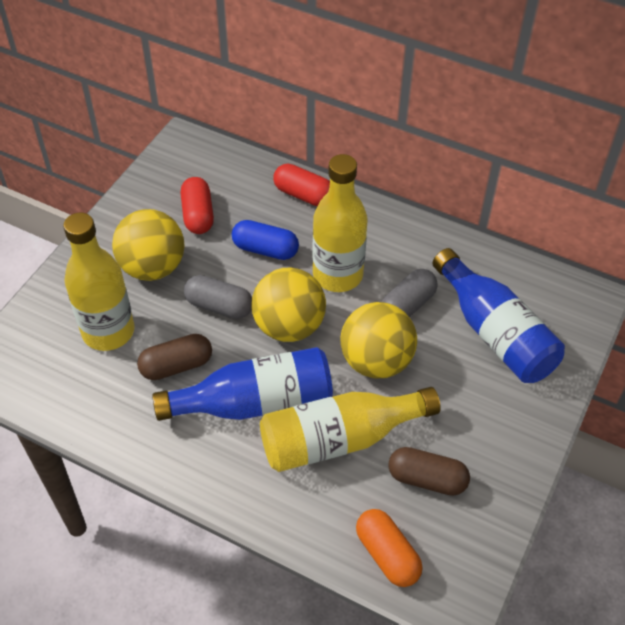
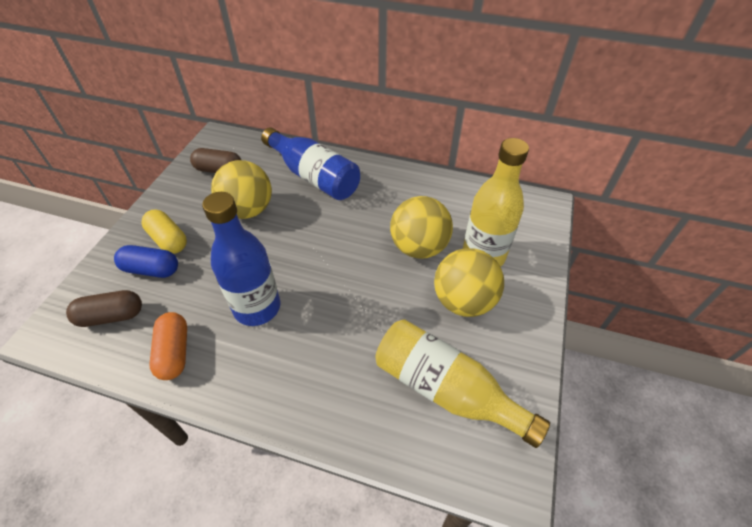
grey capsule: 2 -> 0
red capsule: 2 -> 0
yellow bottle: 3 -> 2
yellow capsule: 0 -> 1

